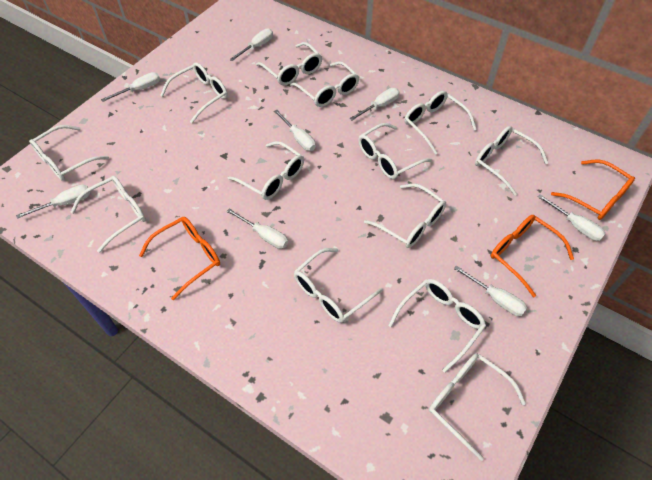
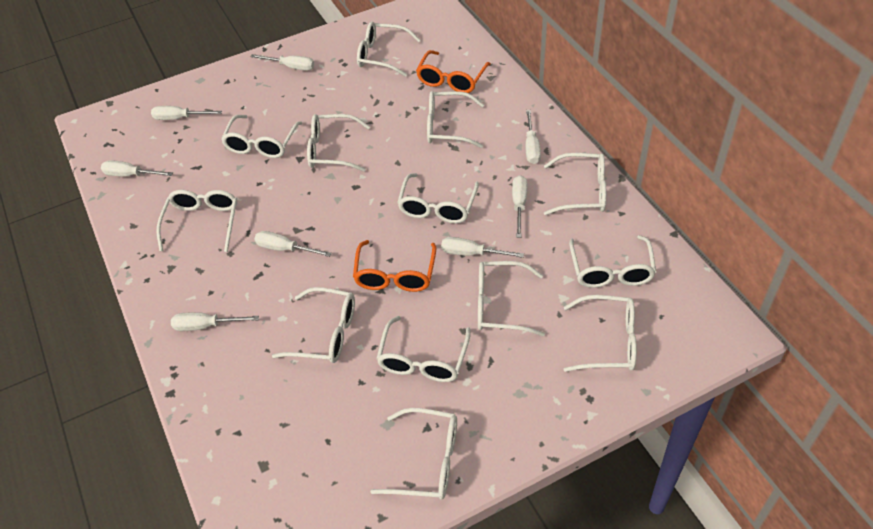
orange glasses: 3 -> 2

